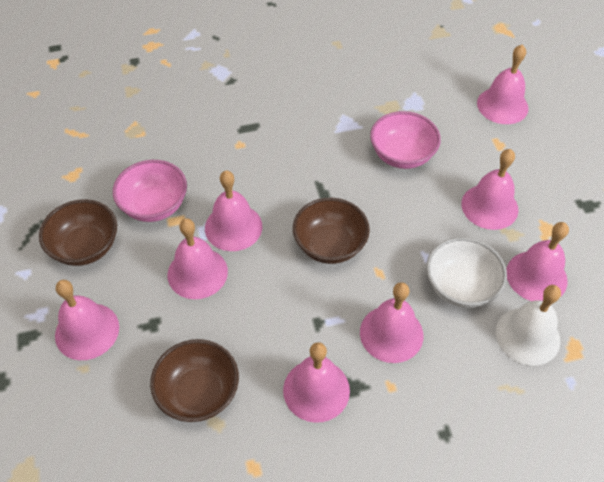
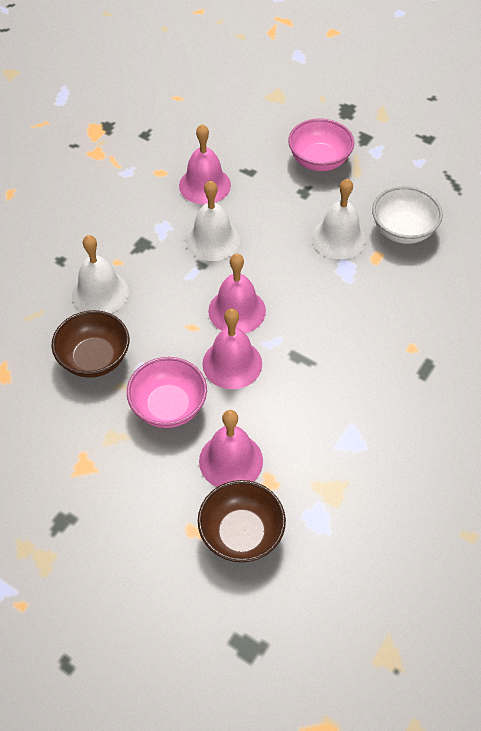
brown bowl: 3 -> 2
pink bell: 8 -> 4
white bell: 1 -> 3

